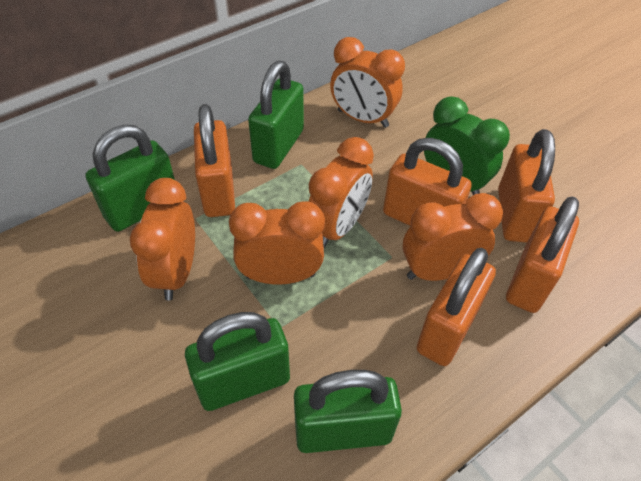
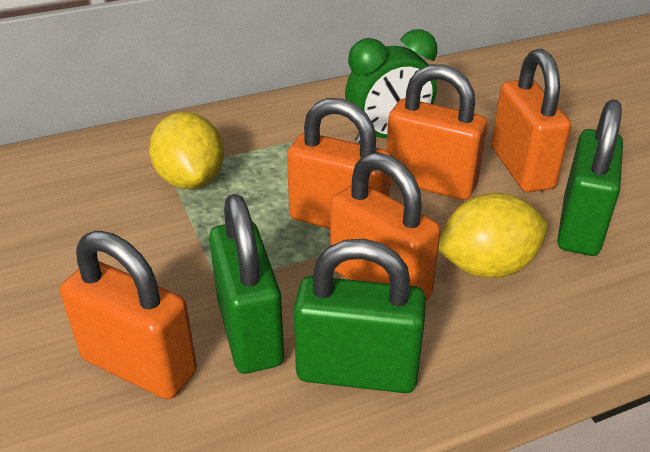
green padlock: 4 -> 3
orange clock: 5 -> 0
yellow lemon: 0 -> 2

